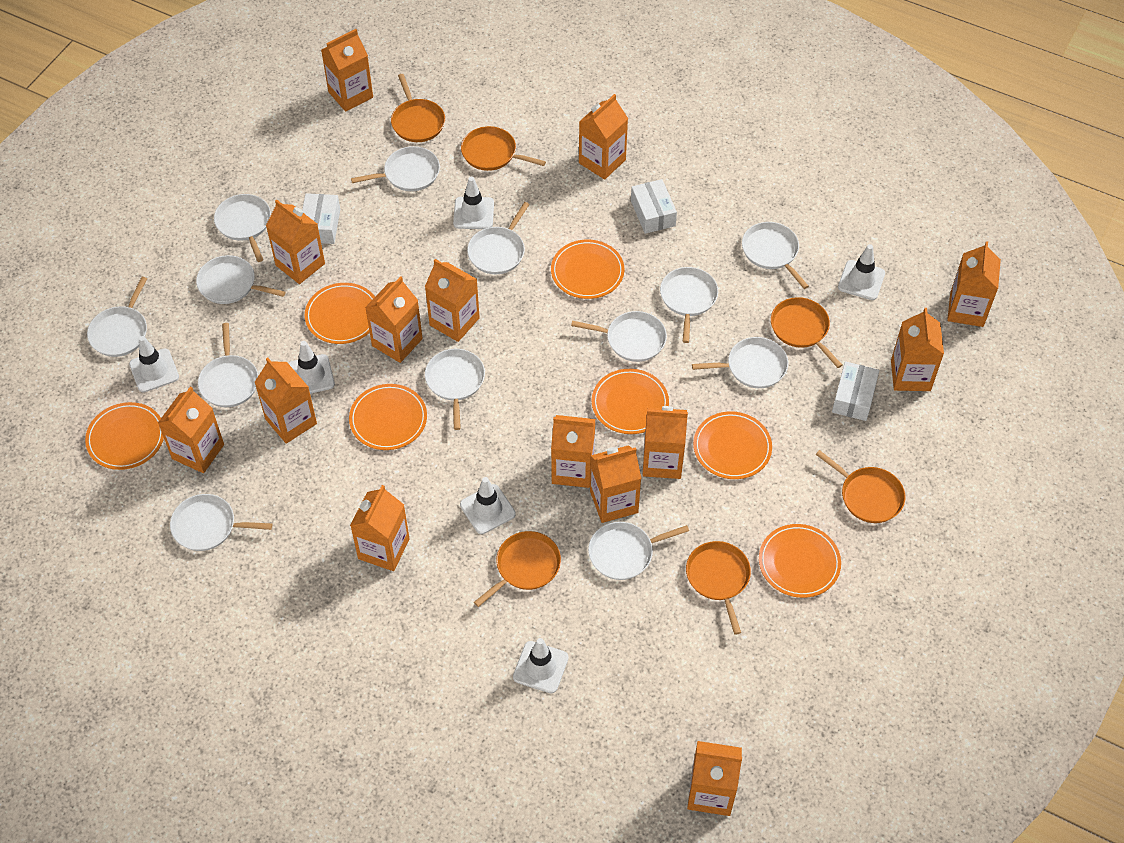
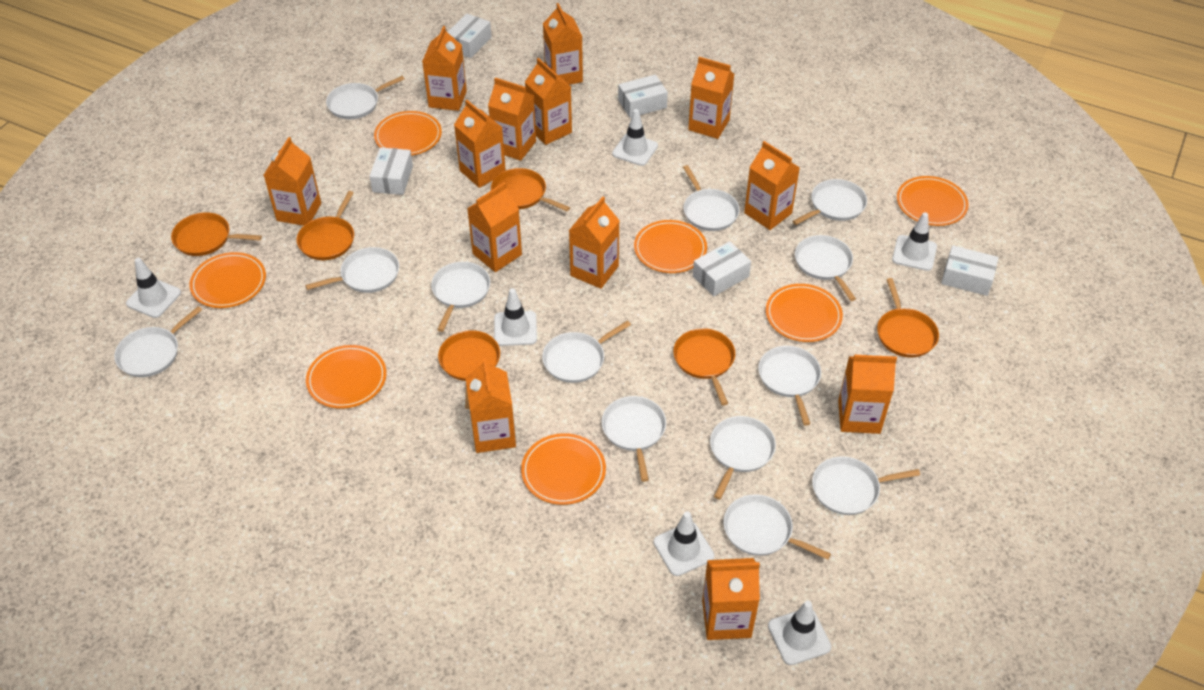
orange carton: 14 -> 13
white box: 3 -> 5

